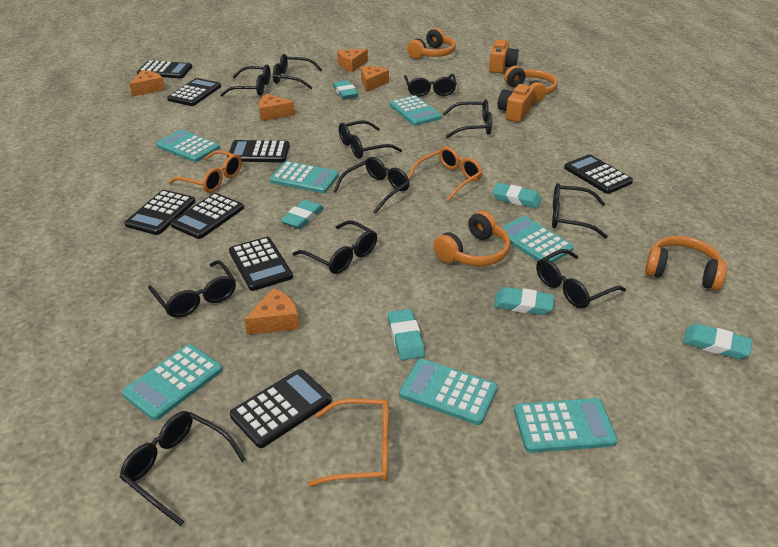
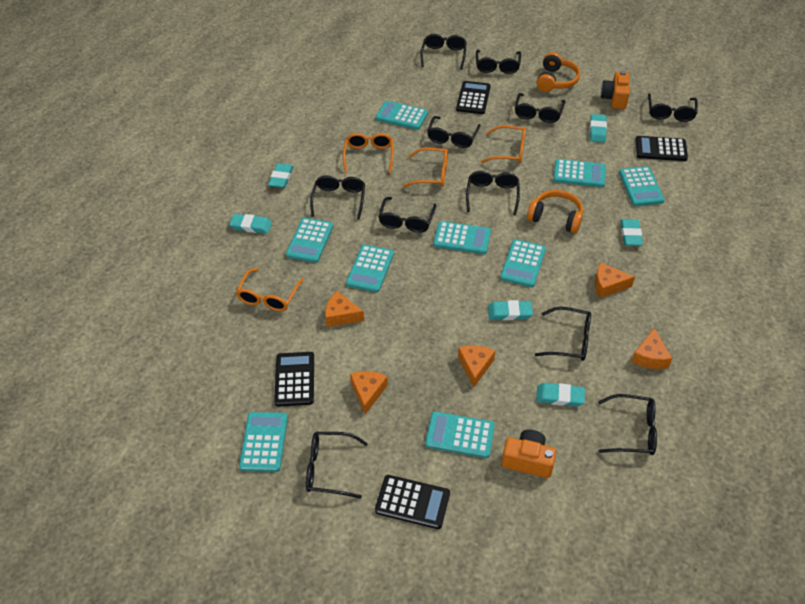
black calculator: 8 -> 4
orange glasses: 3 -> 4
orange headphones: 4 -> 2
turquoise calculator: 7 -> 9

